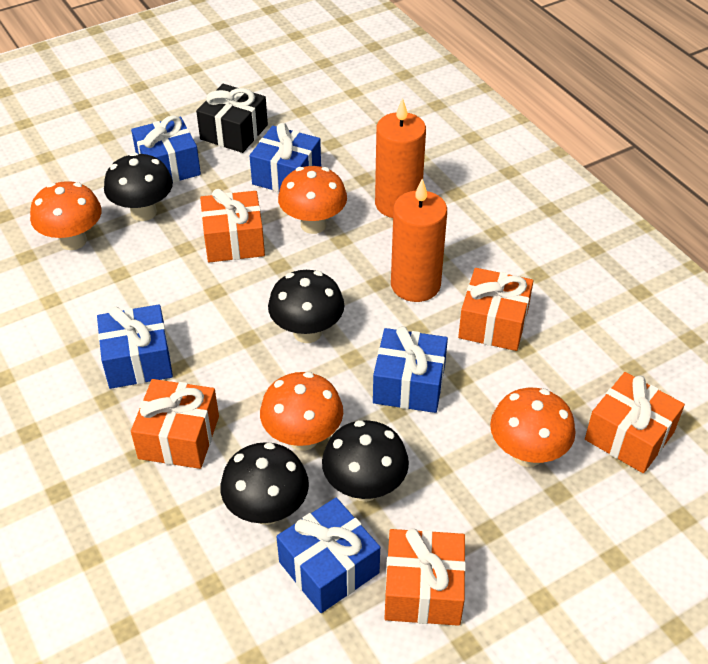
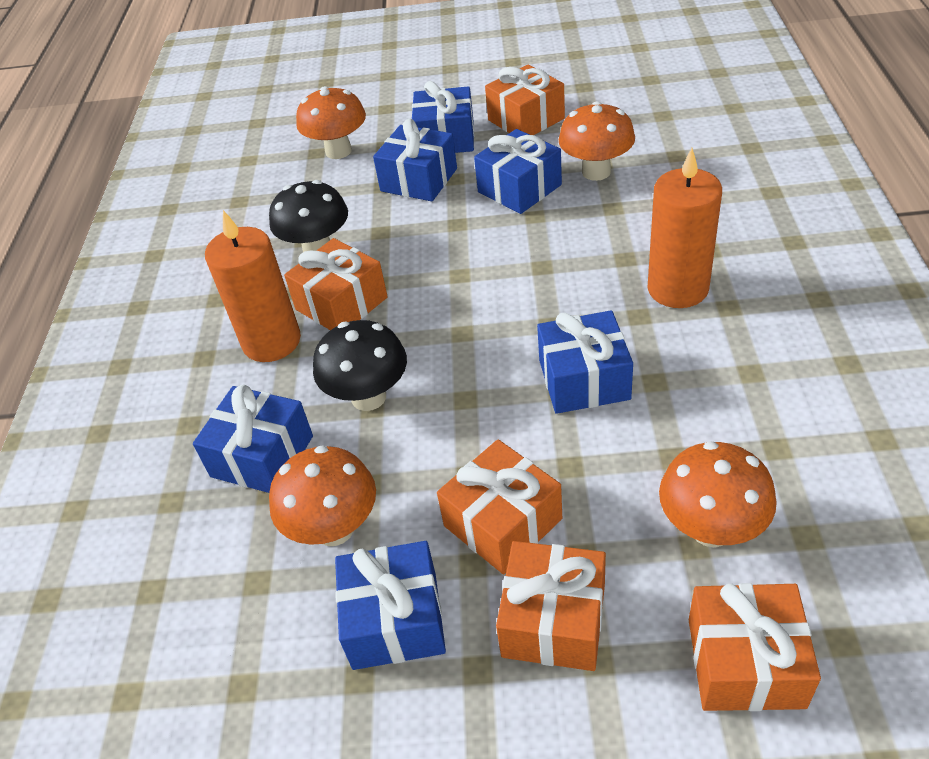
black gift: 1 -> 0
black mushroom: 4 -> 2
blue gift: 5 -> 6

